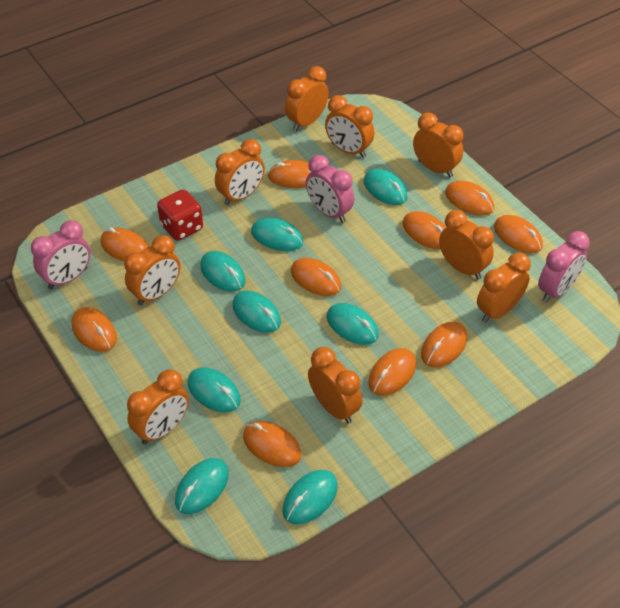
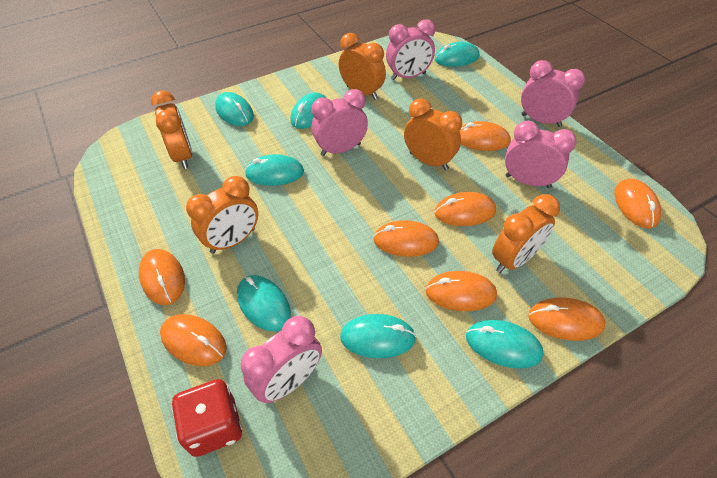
orange clock: 9 -> 5
orange mouse: 10 -> 8
pink clock: 3 -> 5
turquoise mouse: 8 -> 7

